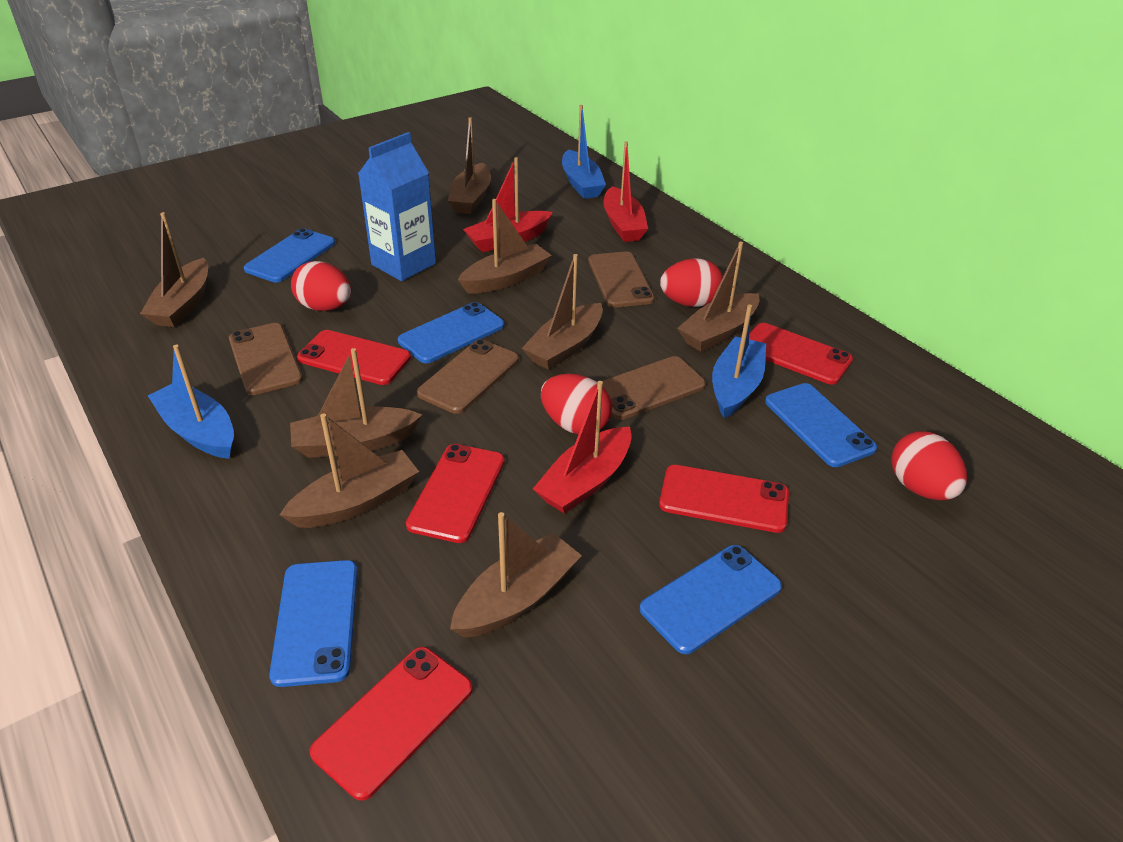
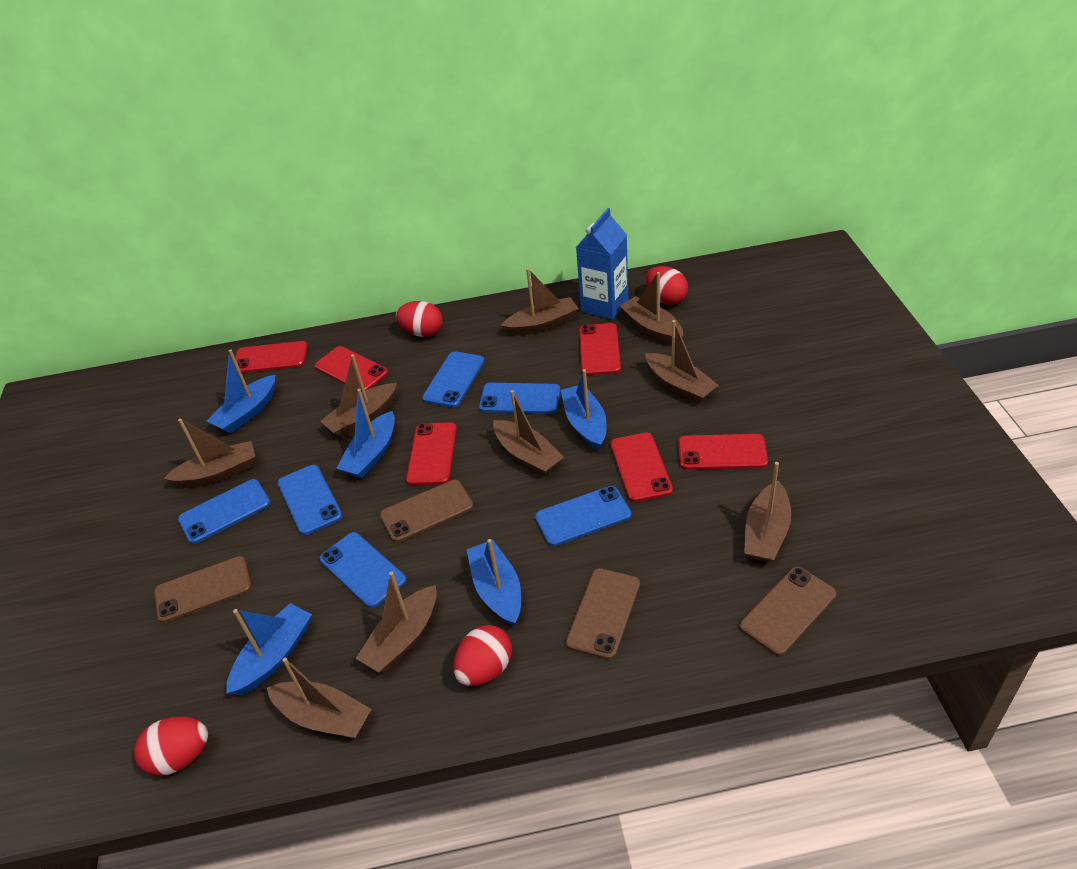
blue boat: 3 -> 5
blue phone: 5 -> 6
brown boat: 8 -> 9
red boat: 3 -> 0
red phone: 5 -> 6

